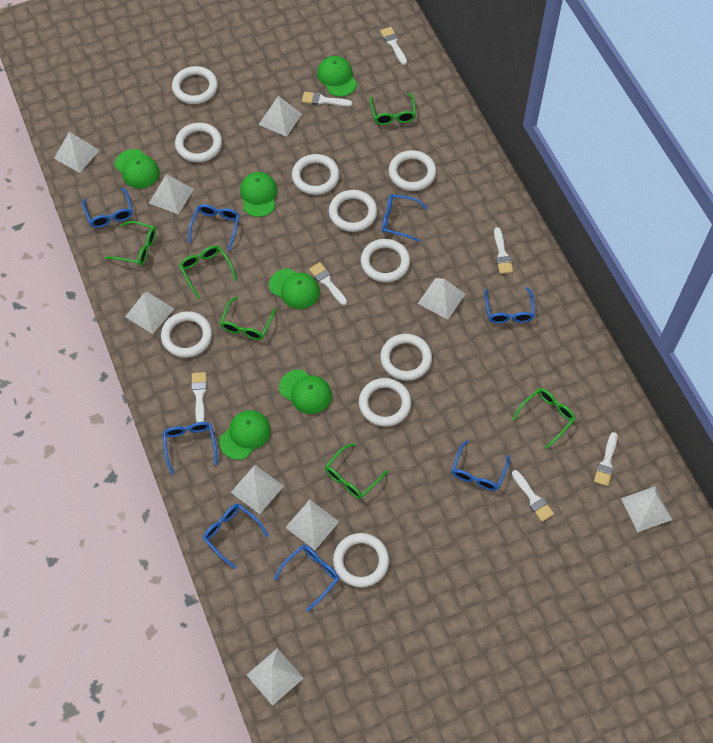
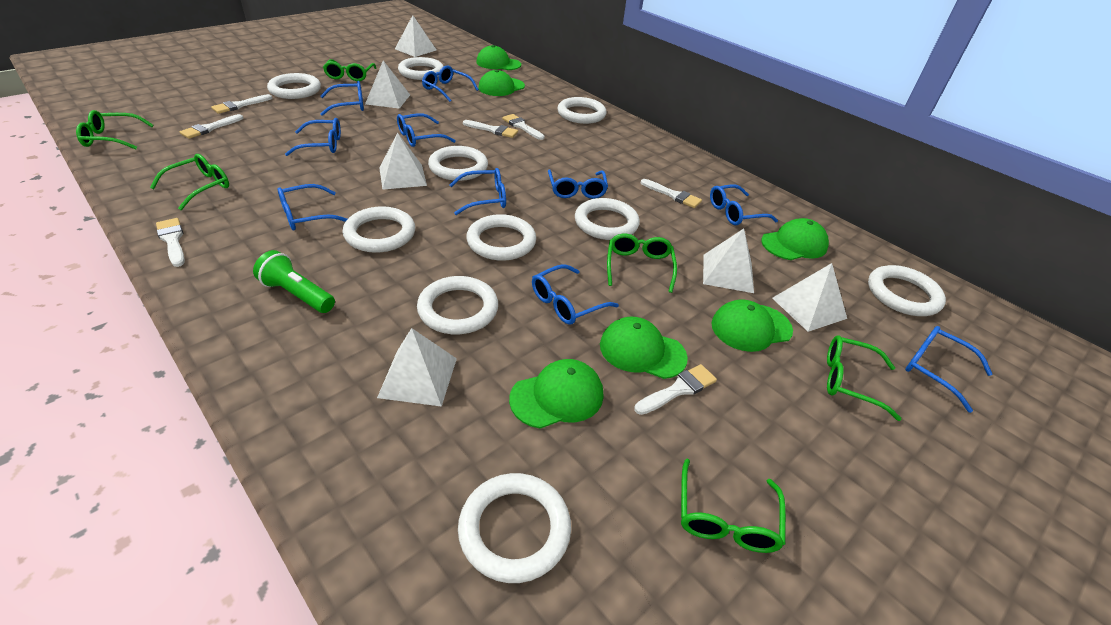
blue glasses: 8 -> 10
green flashlight: 0 -> 1
white pyramid: 9 -> 6

